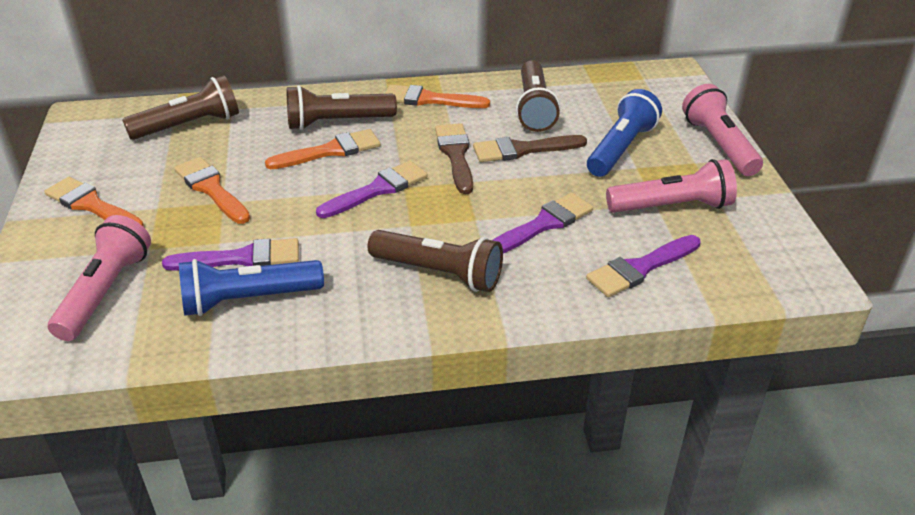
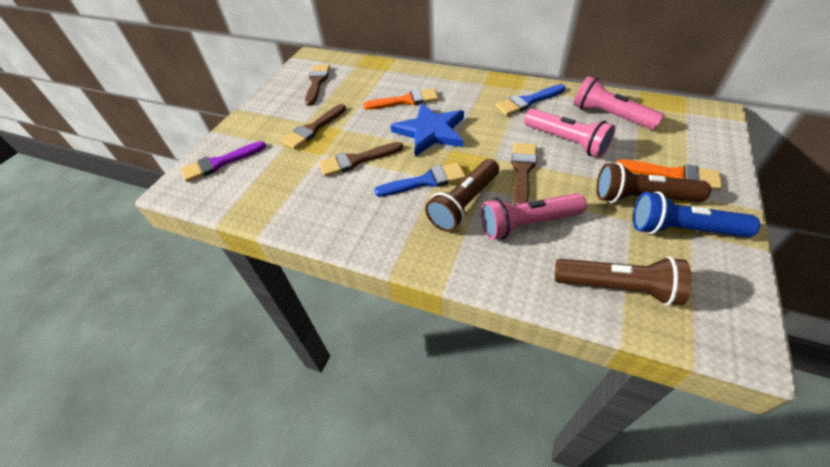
blue brush: 0 -> 2
blue flashlight: 2 -> 1
blue star: 0 -> 1
brown brush: 2 -> 4
brown flashlight: 4 -> 3
orange brush: 4 -> 2
purple brush: 4 -> 1

